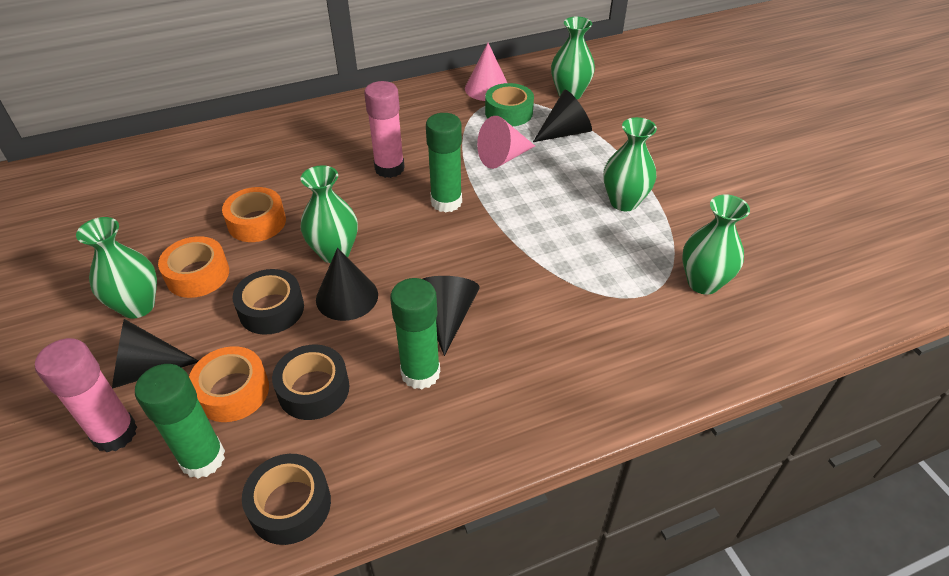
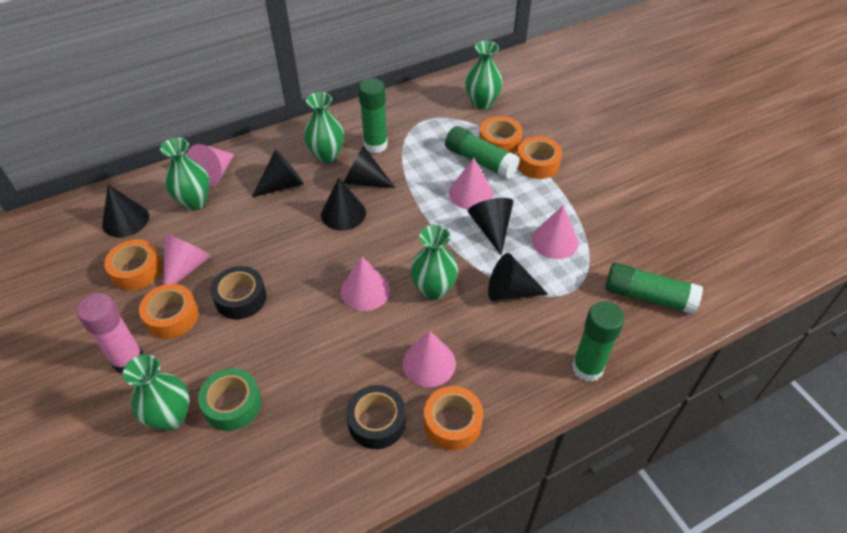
black cone: 4 -> 6
black tape: 3 -> 2
green glue stick: 3 -> 4
orange tape: 3 -> 5
pink cone: 2 -> 6
pink glue stick: 2 -> 1

